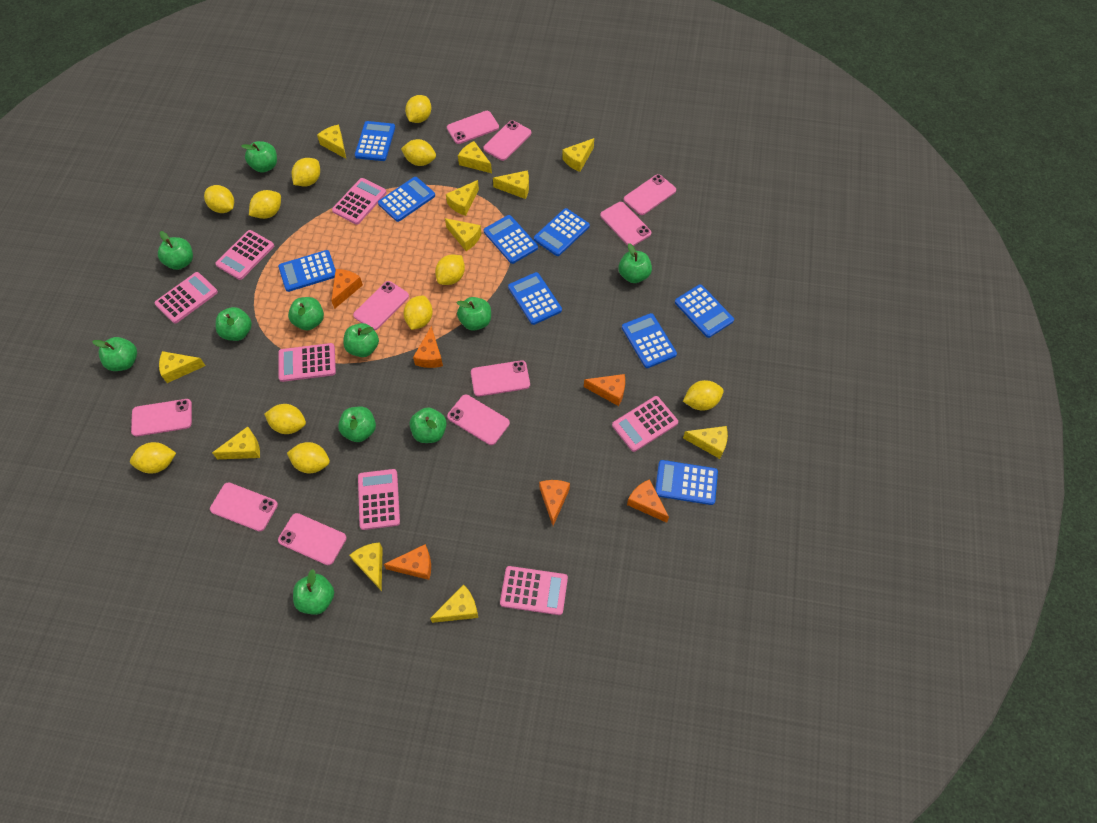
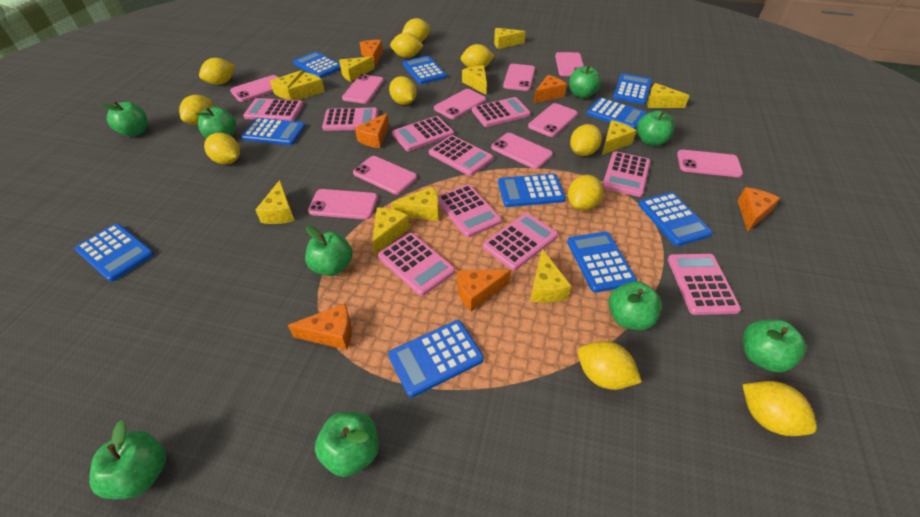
blue calculator: 9 -> 10
green apple: 11 -> 9
pink calculator: 7 -> 10

